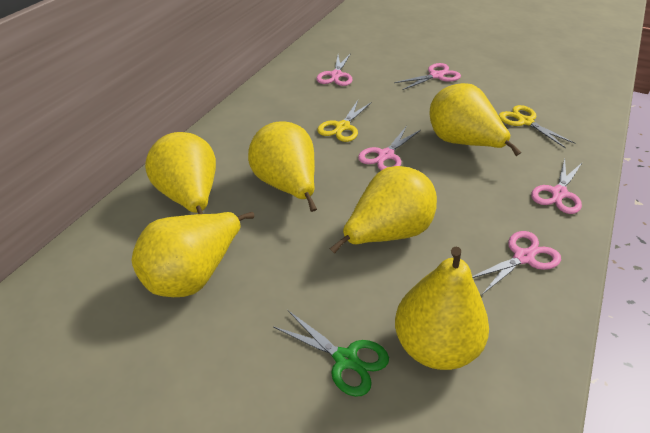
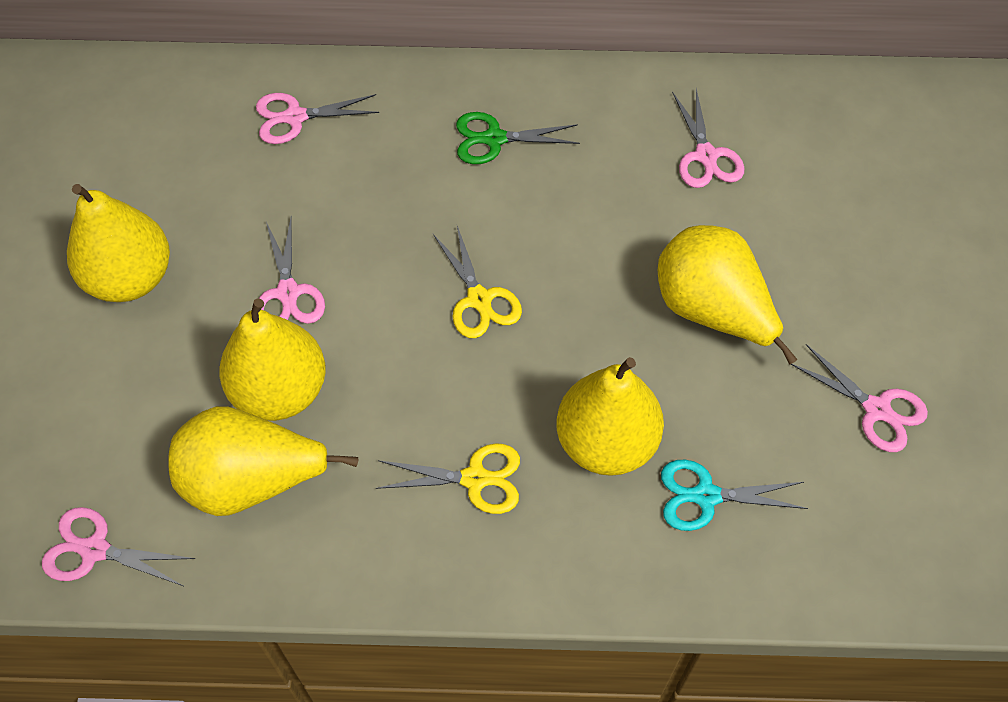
turquoise scissors: 0 -> 1
yellow pear: 6 -> 5

